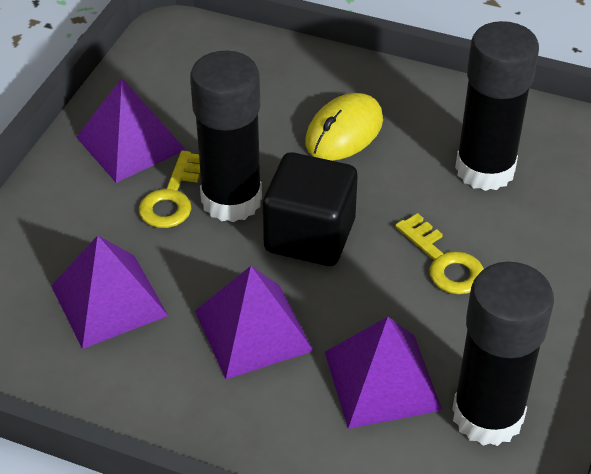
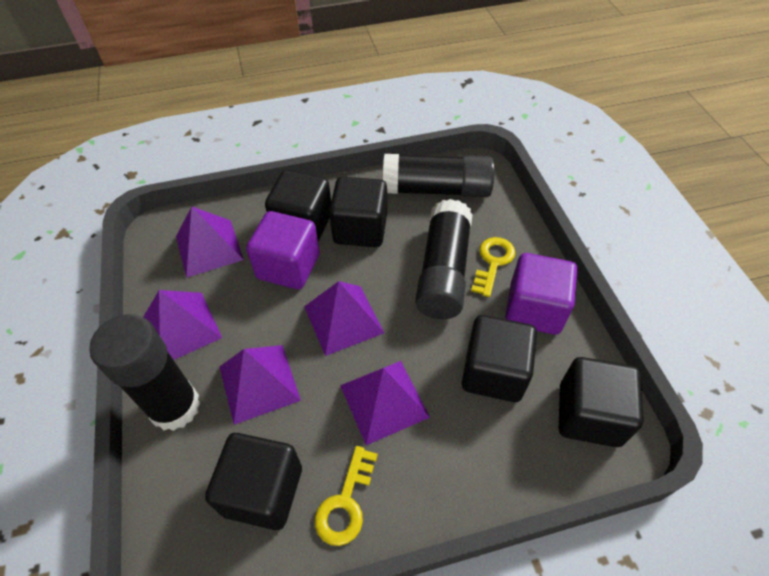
black cube: 1 -> 5
purple cube: 0 -> 2
purple pyramid: 4 -> 5
yellow mouse: 1 -> 0

